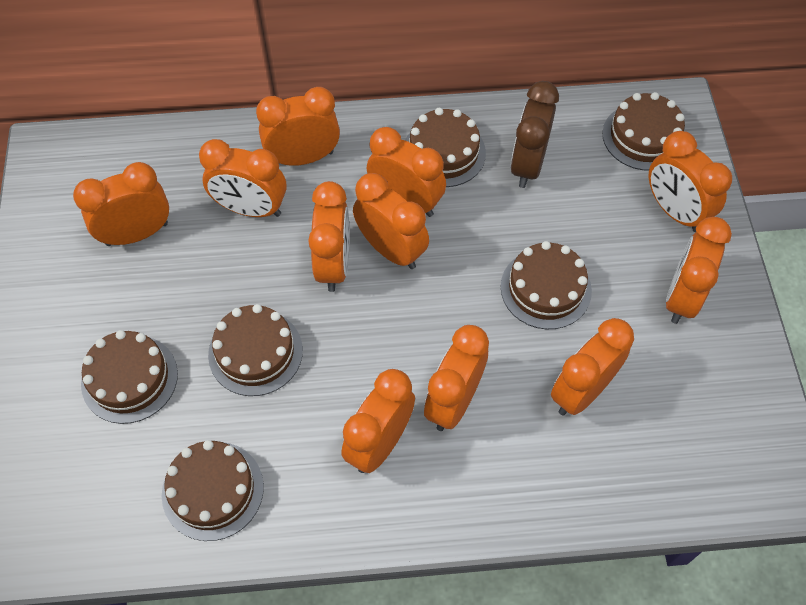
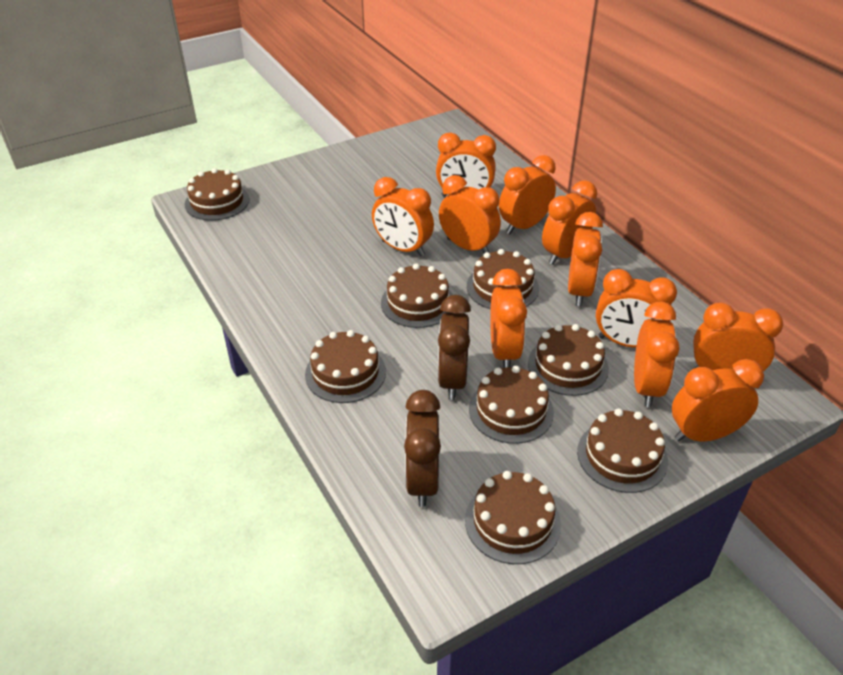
brown cake: 6 -> 8
brown clock: 1 -> 2

